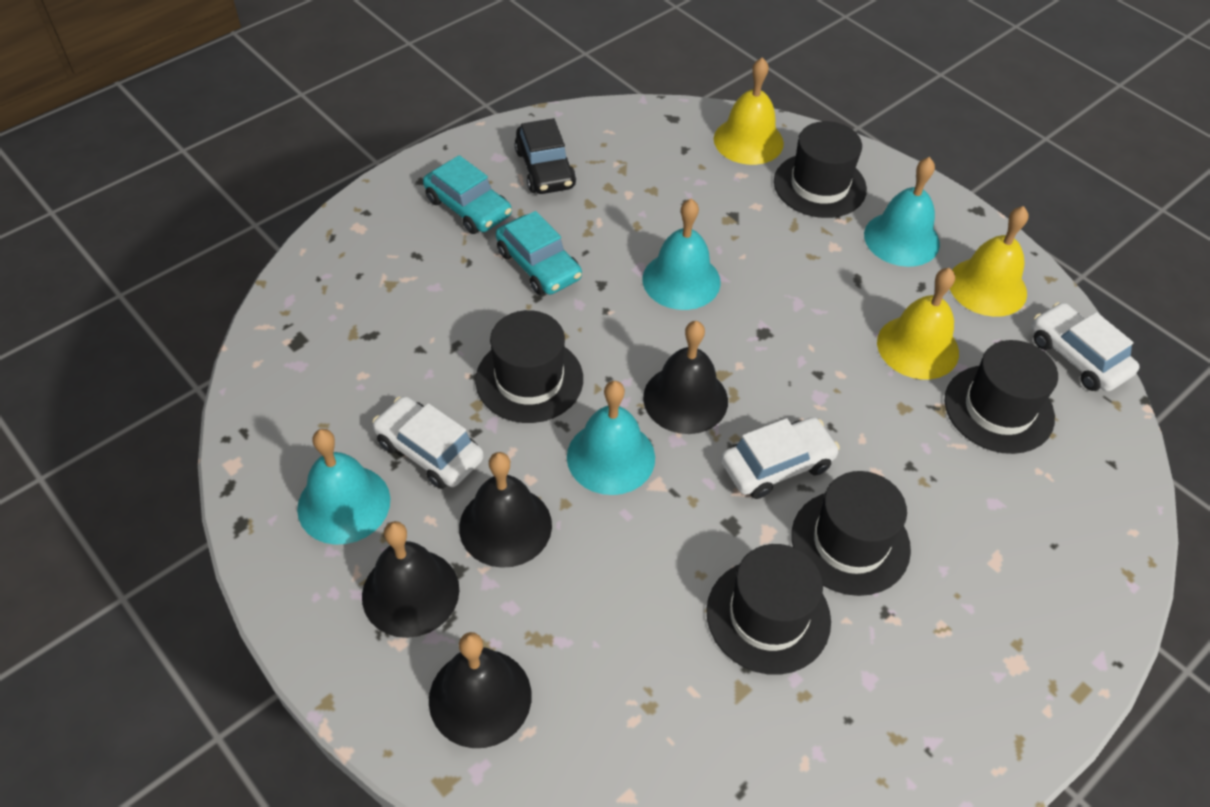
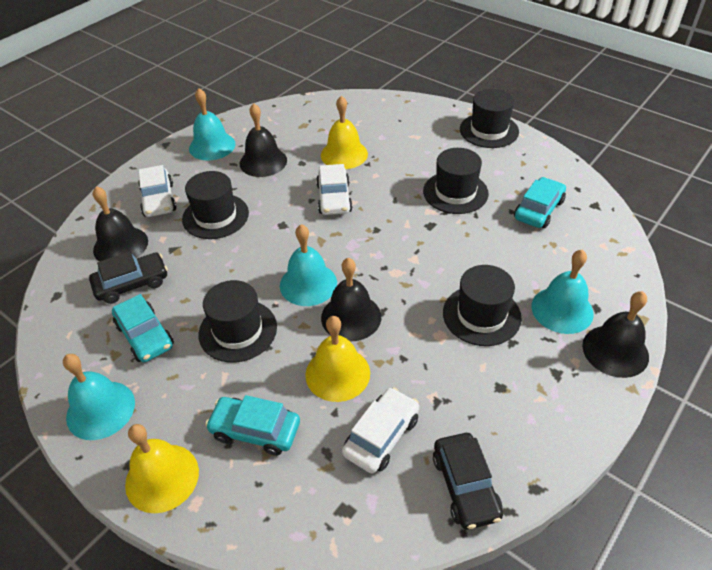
black car: 1 -> 2
turquoise car: 2 -> 3

